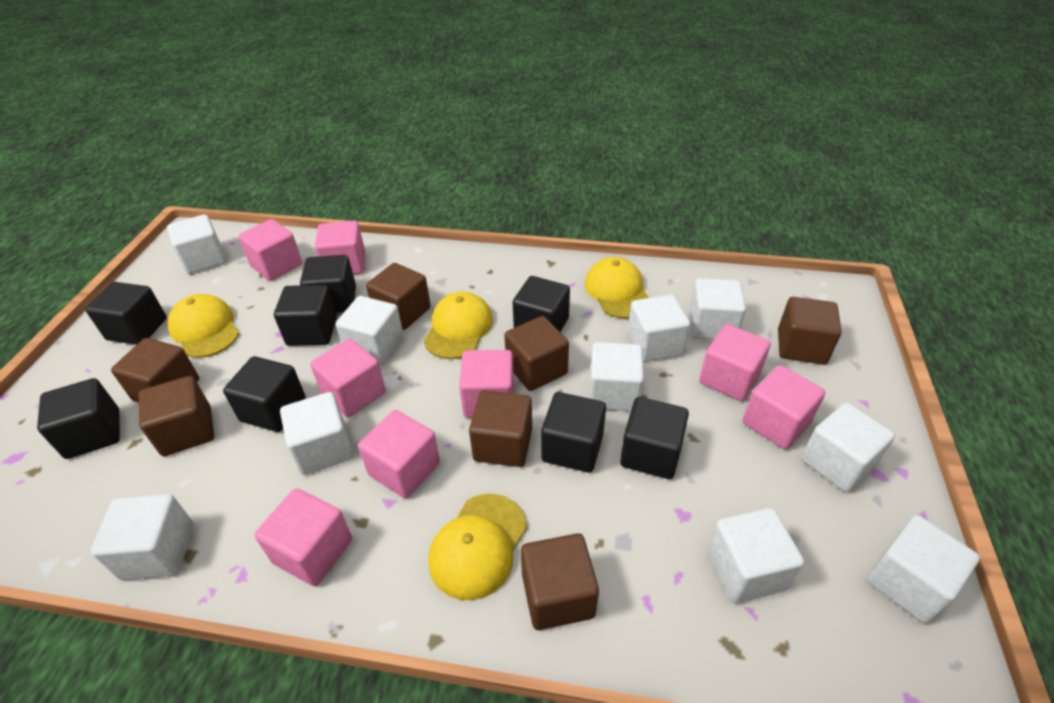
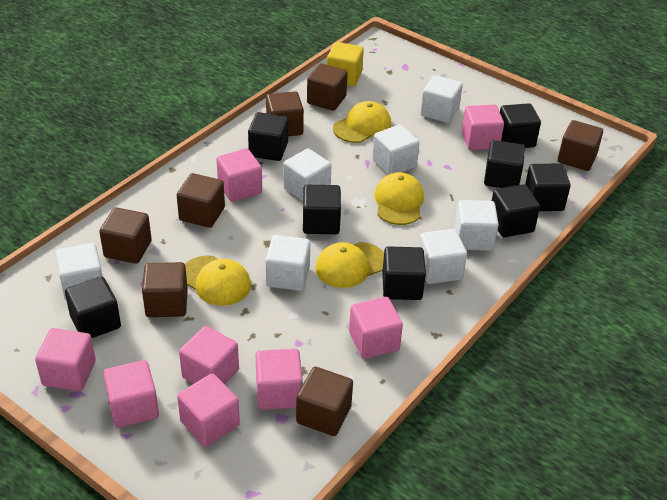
white cube: 10 -> 7
yellow cube: 0 -> 1

